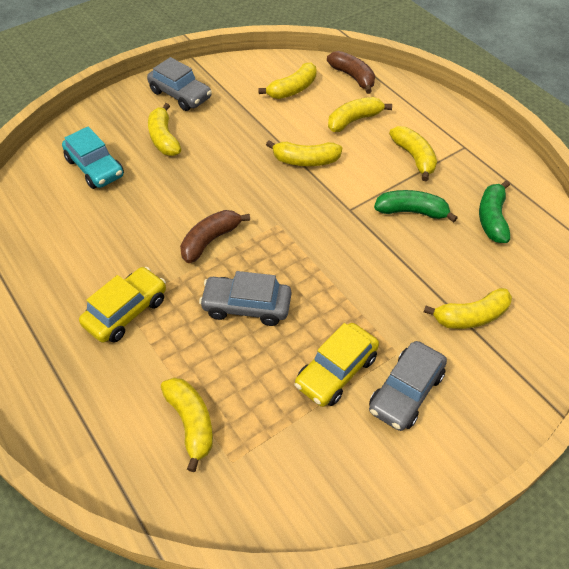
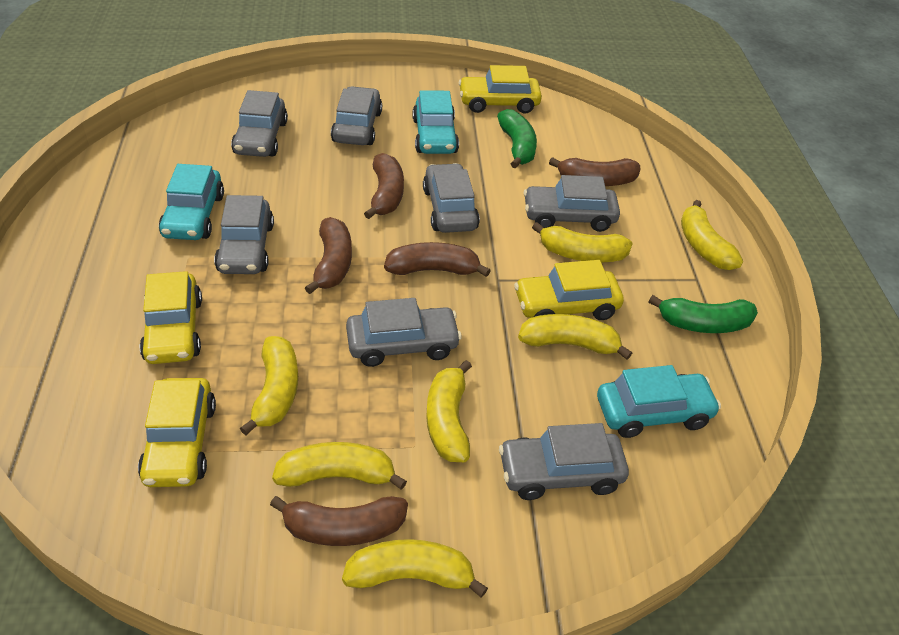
brown banana: 2 -> 5
grey car: 3 -> 7
turquoise car: 1 -> 3
yellow car: 2 -> 4

